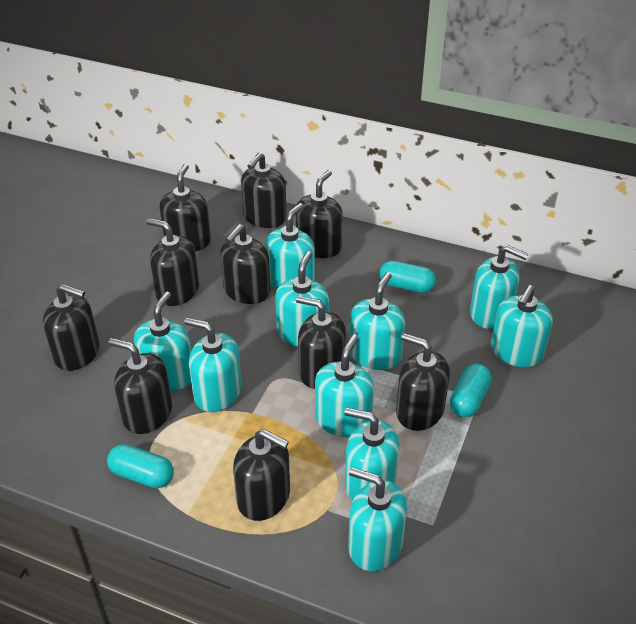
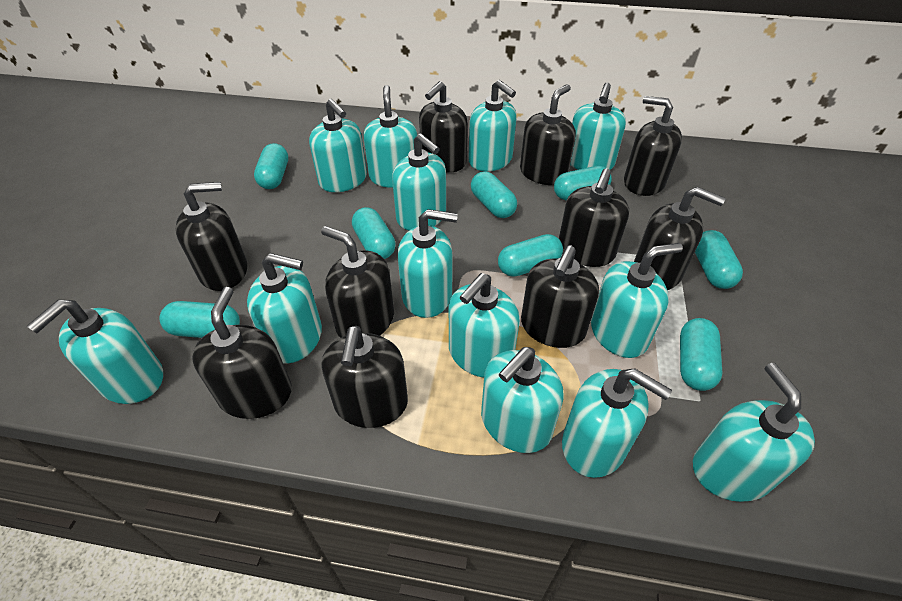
turquoise capsule: 3 -> 8
turquoise soap dispenser: 10 -> 13

